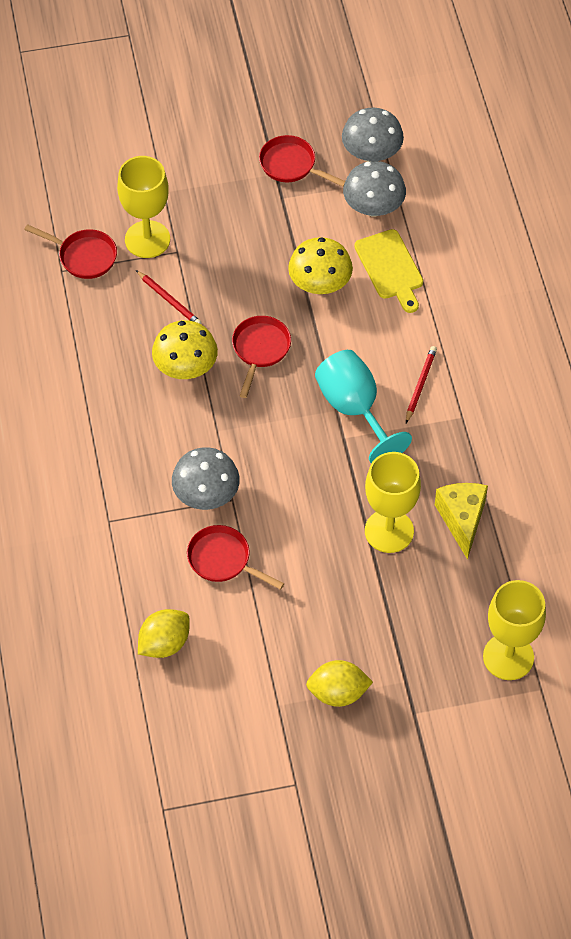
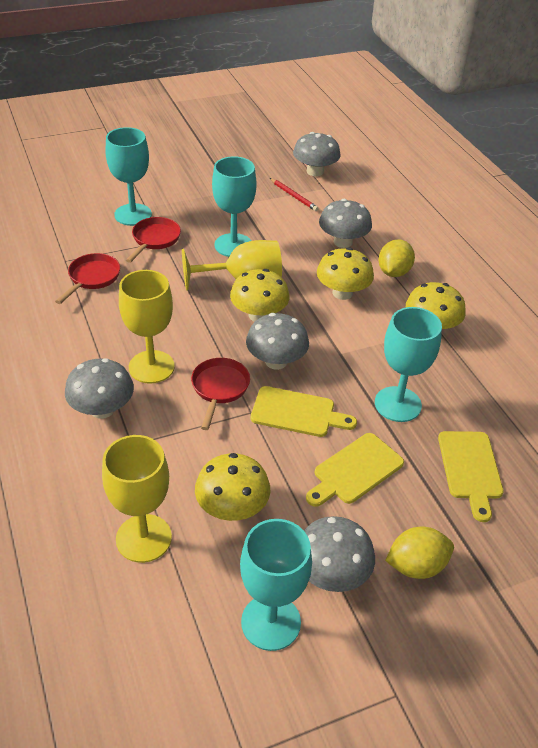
grey mushroom: 3 -> 5
red pan: 4 -> 3
red pencil: 2 -> 1
turquoise goblet: 1 -> 4
yellow cheese: 1 -> 0
yellow cutting board: 1 -> 3
yellow mushroom: 2 -> 4

